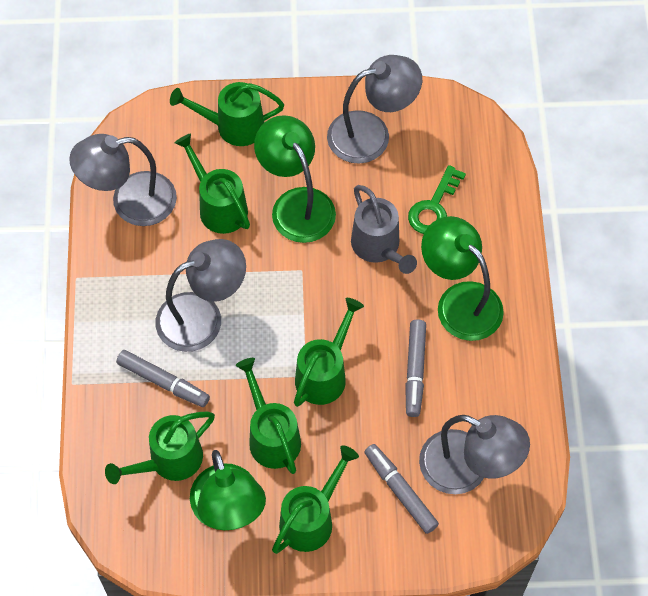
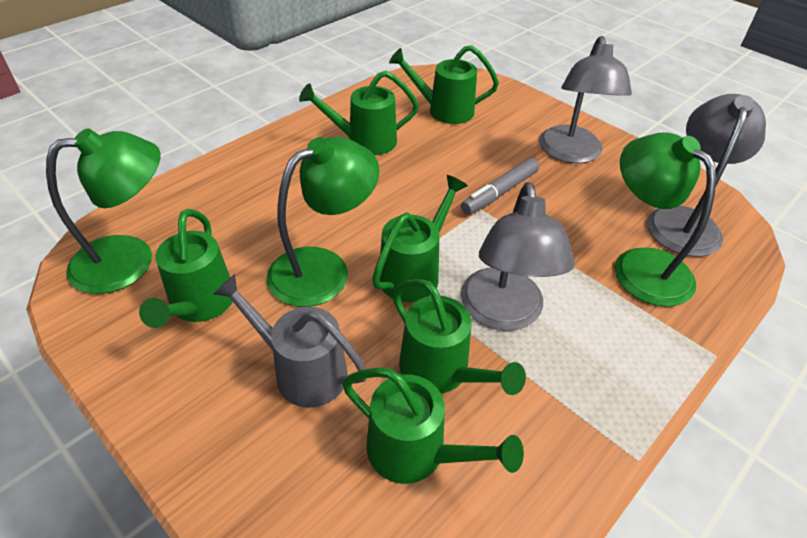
green key: 1 -> 0
grey lamp: 4 -> 3
grey marker: 3 -> 1

